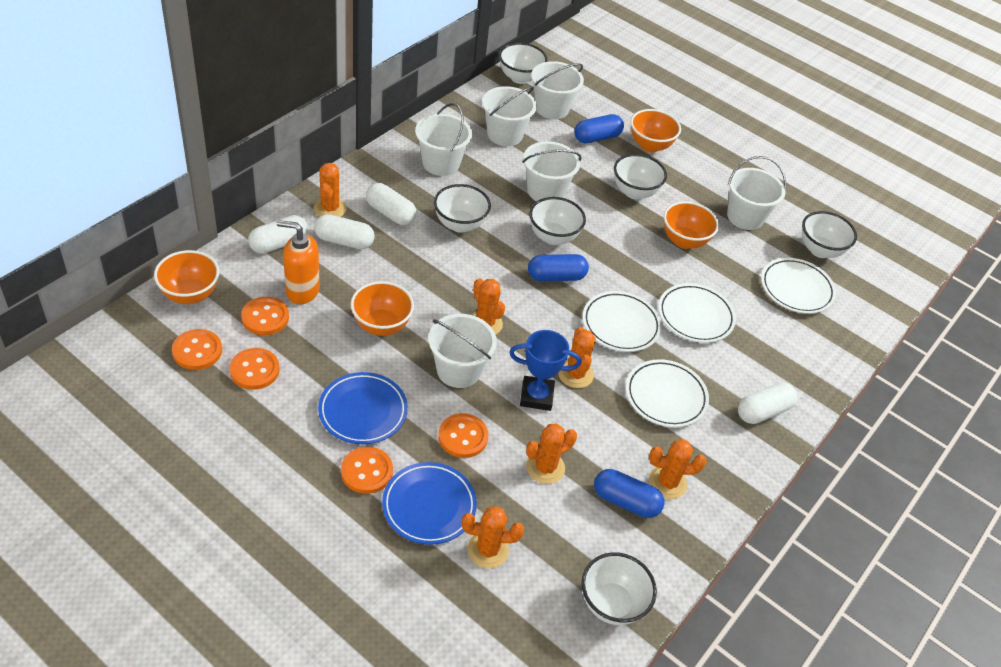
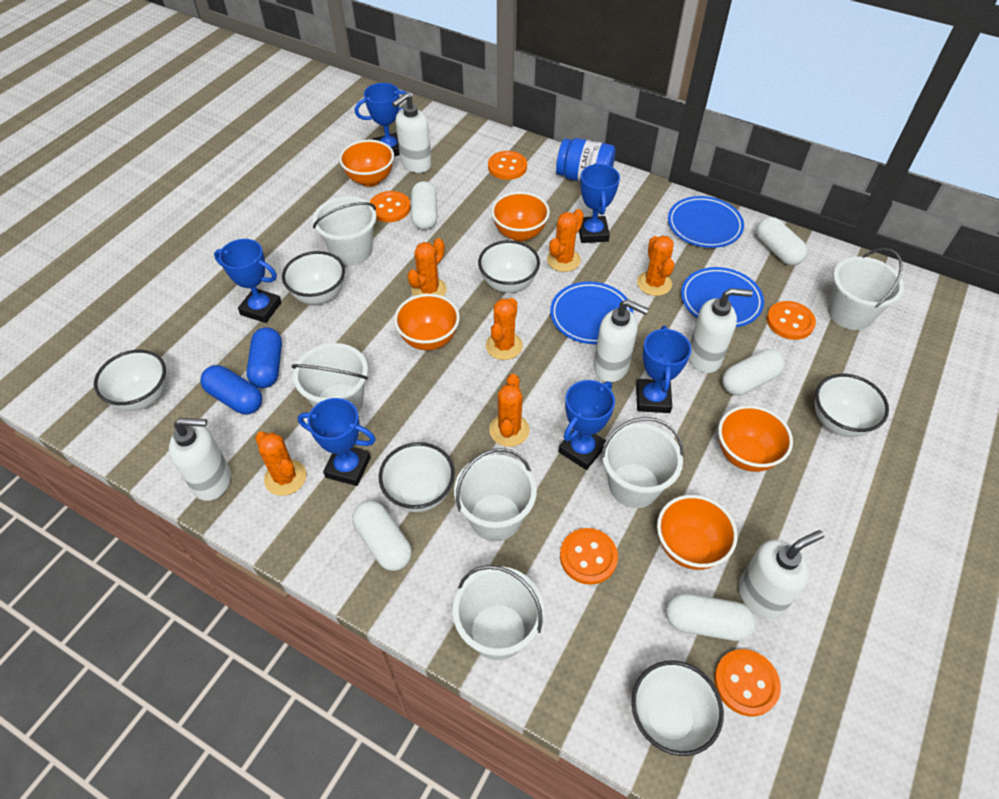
blue capsule: 3 -> 2
blue jar: 0 -> 1
blue plate: 2 -> 3
blue trophy: 1 -> 6
orange bowl: 4 -> 5
orange soap dispenser: 1 -> 0
white capsule: 4 -> 5
white plate: 4 -> 0
white soap dispenser: 0 -> 5

